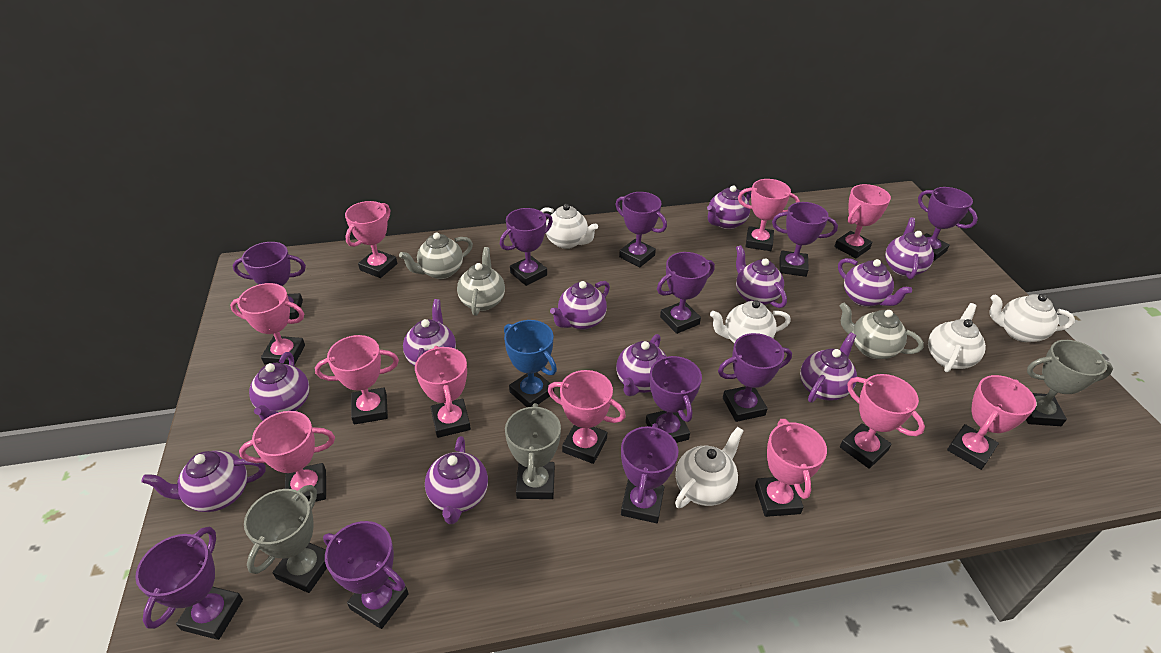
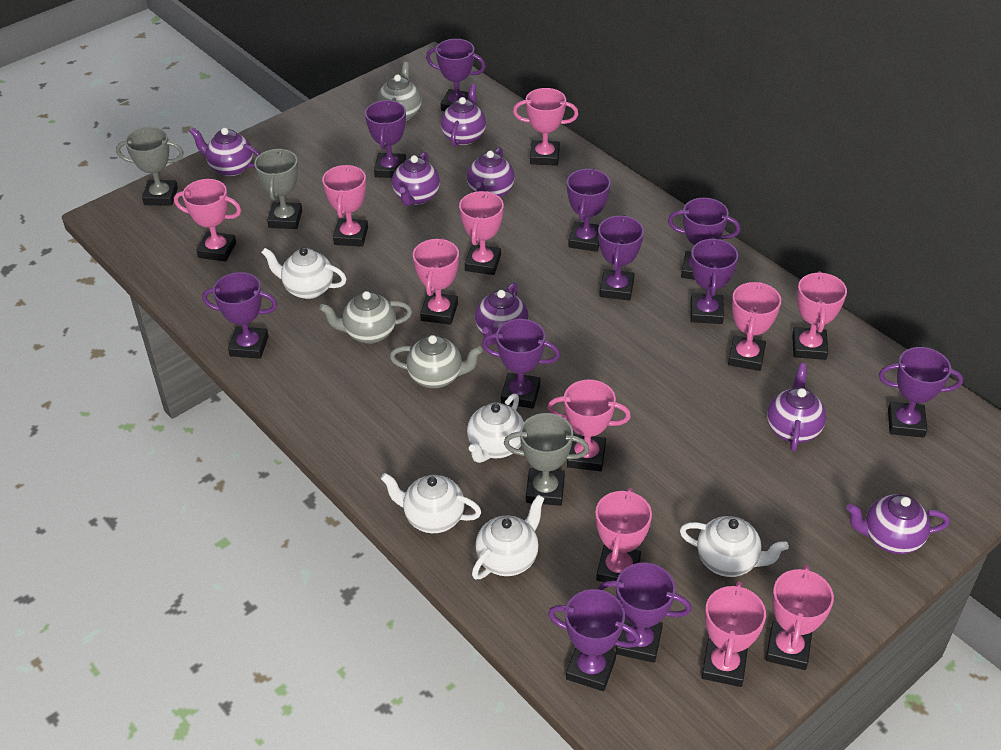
blue trophy: 1 -> 0
purple teapot: 11 -> 7

